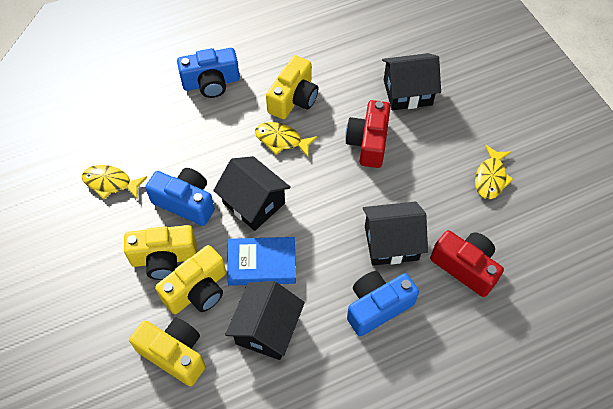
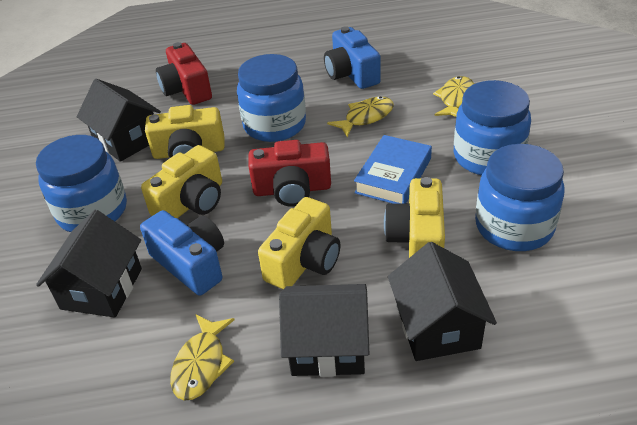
blue camera: 3 -> 2
blue jar: 0 -> 4

